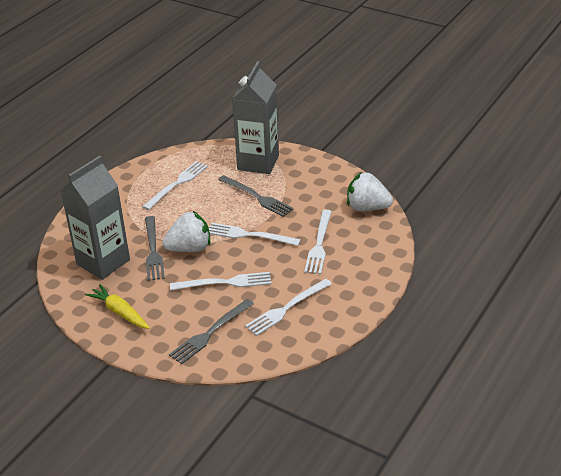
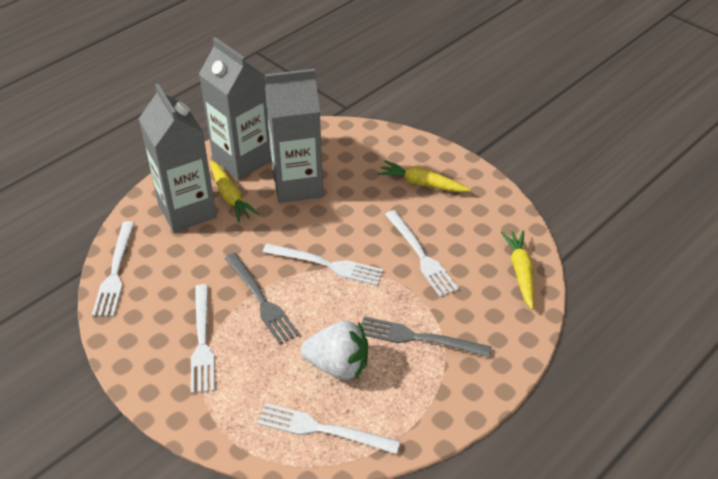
grey carton: 2 -> 3
grey fork: 3 -> 2
white strawberry: 2 -> 1
yellow carrot: 1 -> 3

